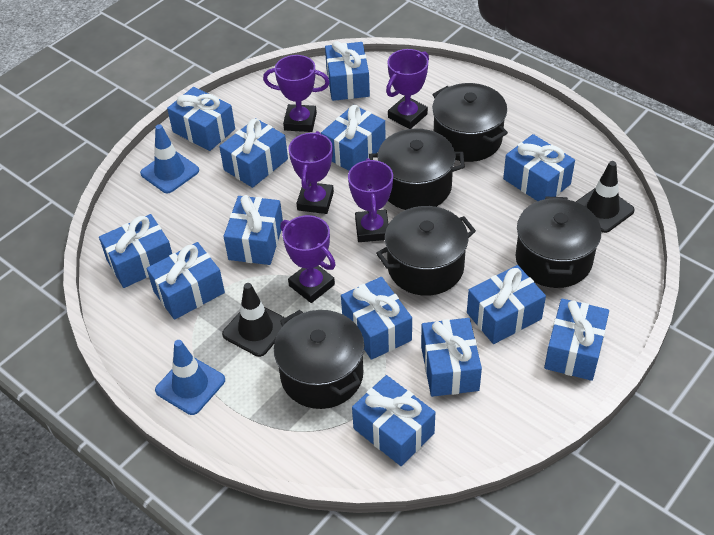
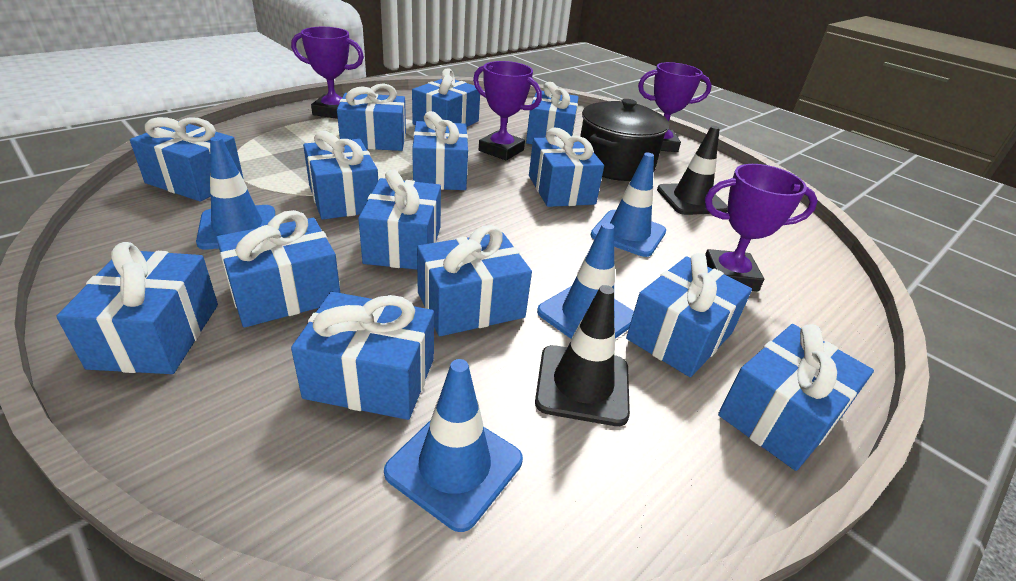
black pot: 5 -> 1
blue gift: 13 -> 14
blue traffic cone: 2 -> 4
purple trophy: 5 -> 4

